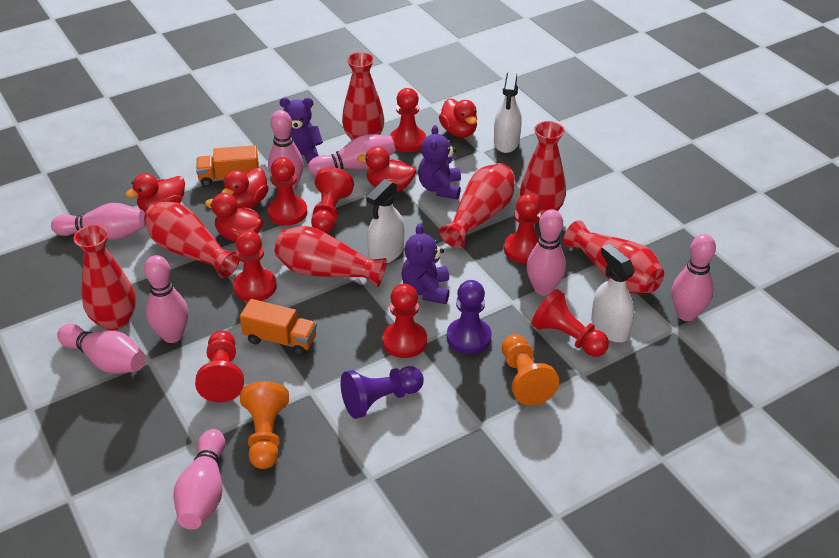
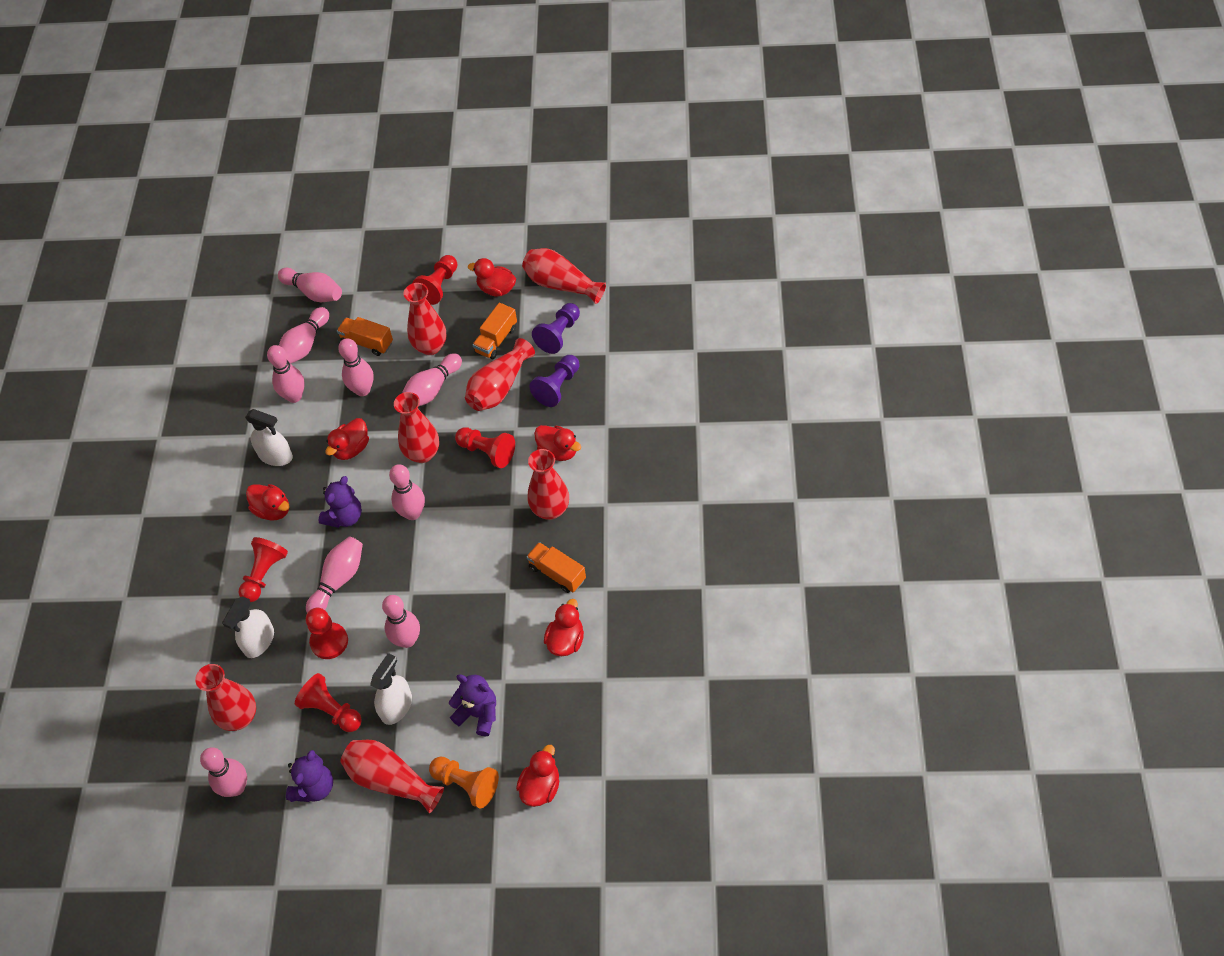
orange pawn: 2 -> 1
orange truck: 2 -> 3
pink bowling pin: 8 -> 9
red duck: 5 -> 6
red pawn: 8 -> 5

